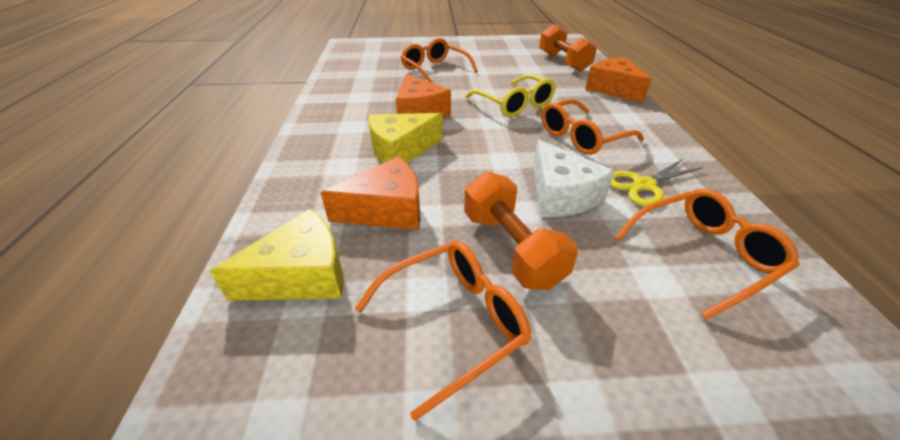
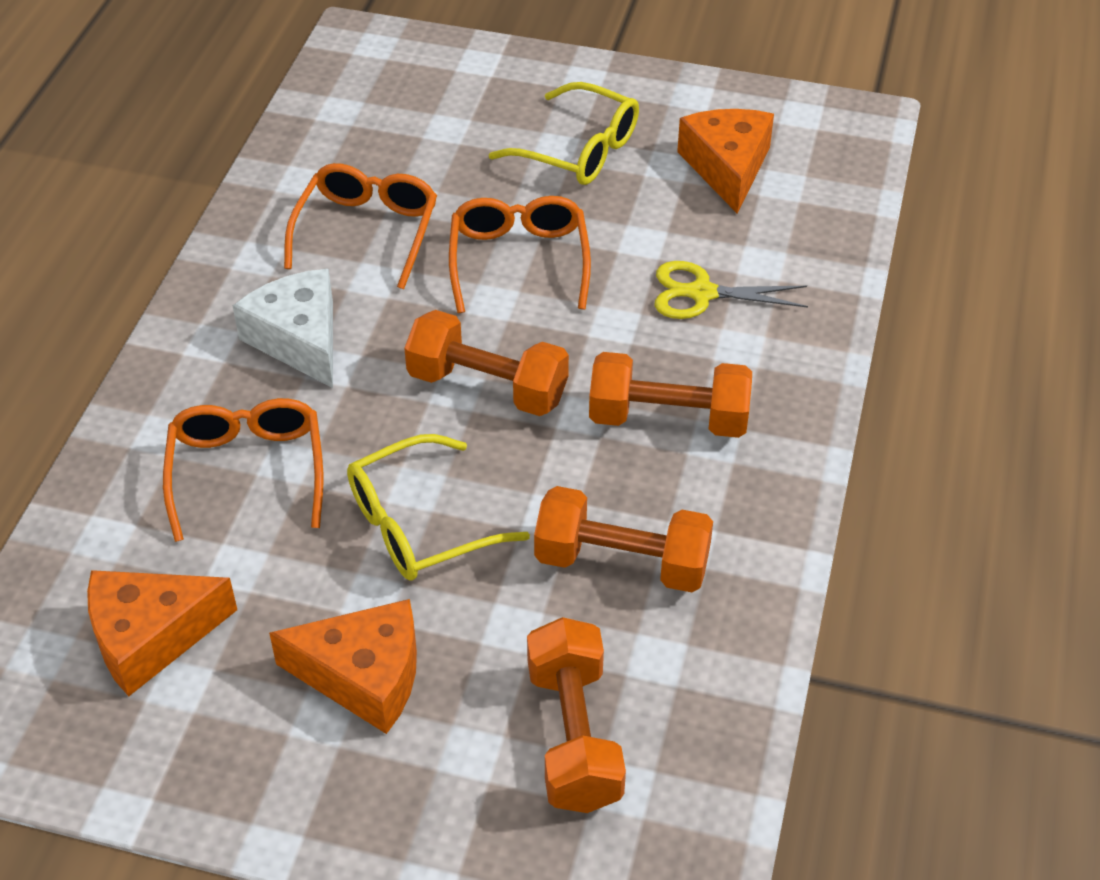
orange dumbbell: 2 -> 4
orange glasses: 4 -> 3
yellow cheese: 2 -> 0
yellow glasses: 1 -> 2

